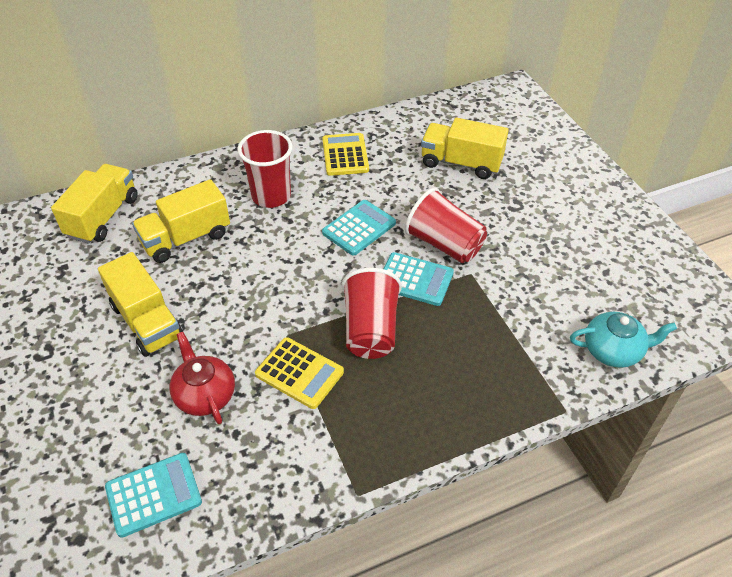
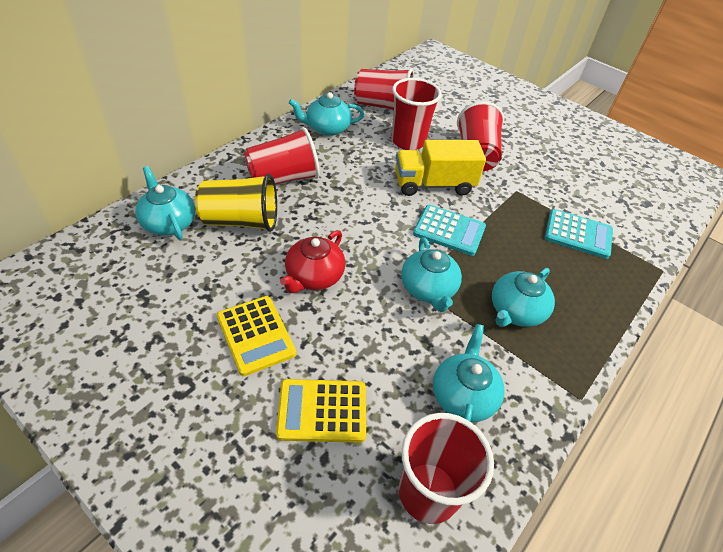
red cup: 3 -> 5
turquoise calculator: 3 -> 2
turquoise teapot: 1 -> 5
yellow cup: 0 -> 1
yellow truck: 4 -> 1

